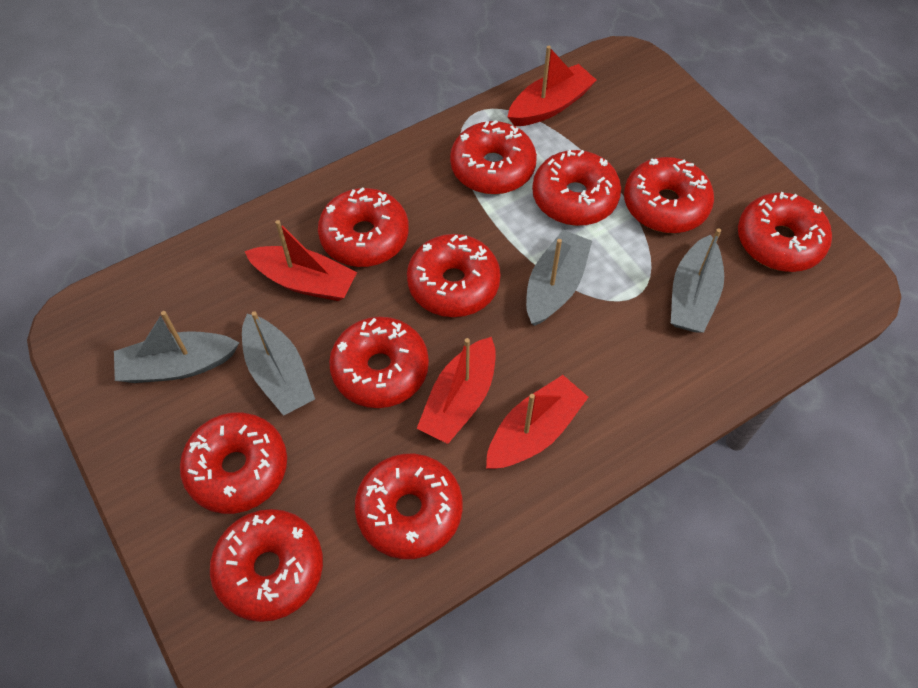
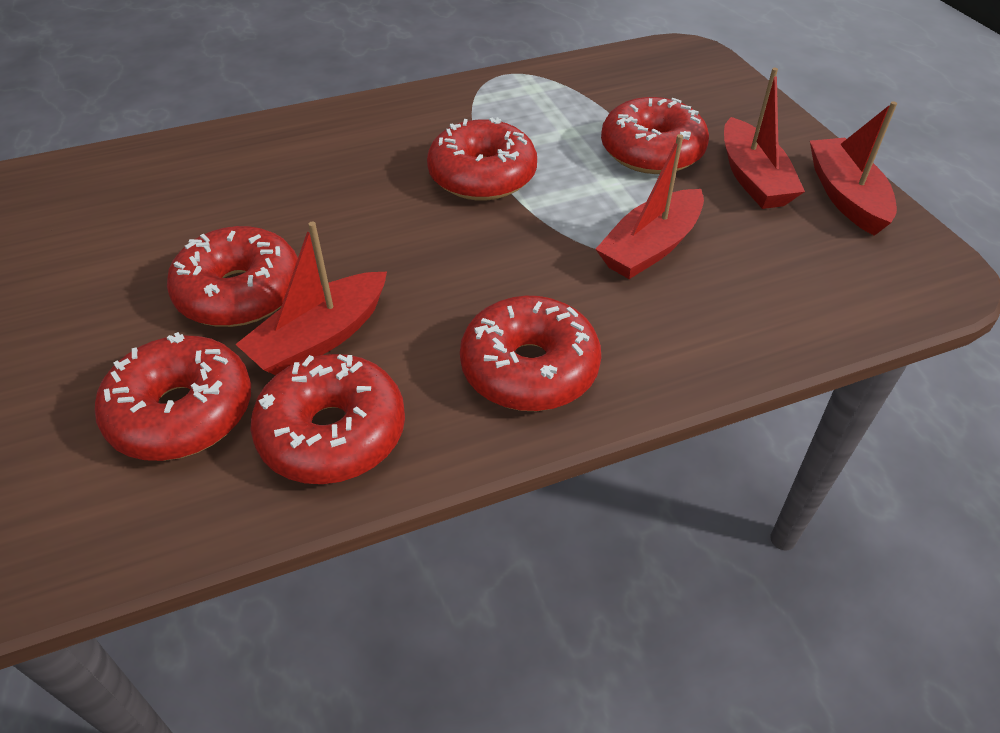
grey boat: 4 -> 0
red donut: 10 -> 6

